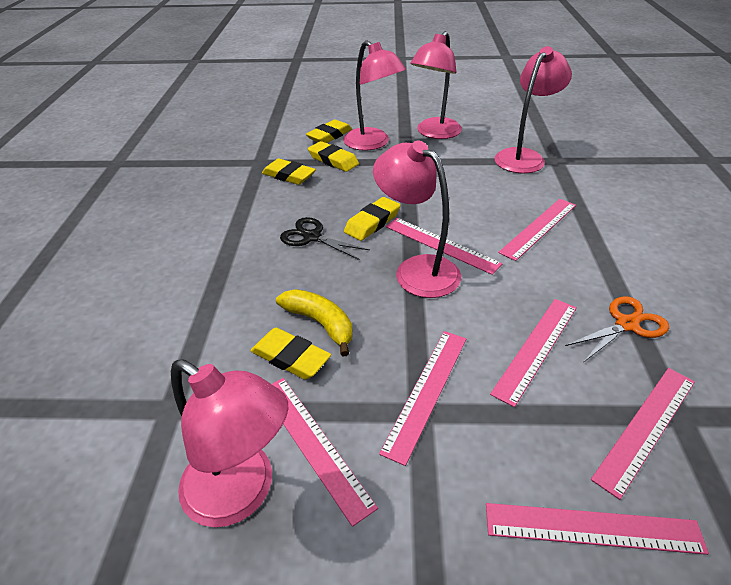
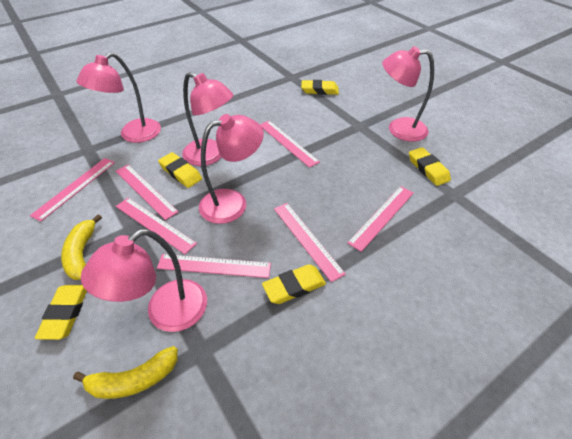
black scissors: 1 -> 0
orange scissors: 1 -> 0
yellow banana: 1 -> 2

